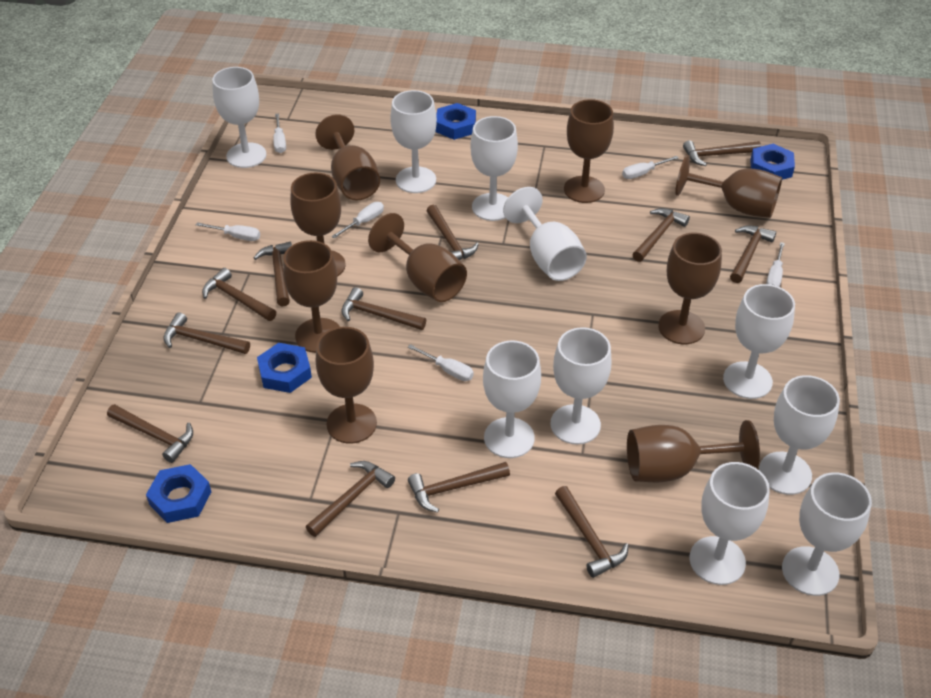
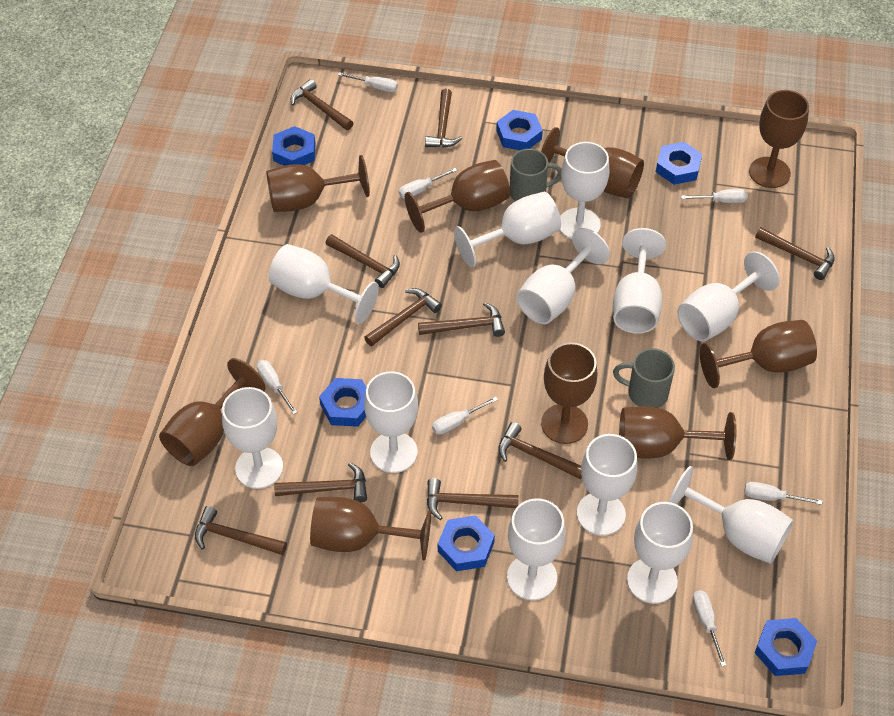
blue nut: 4 -> 6
brown hammer: 12 -> 10
grey mug: 0 -> 2
white goblet: 10 -> 12
white screwdriver: 6 -> 7

